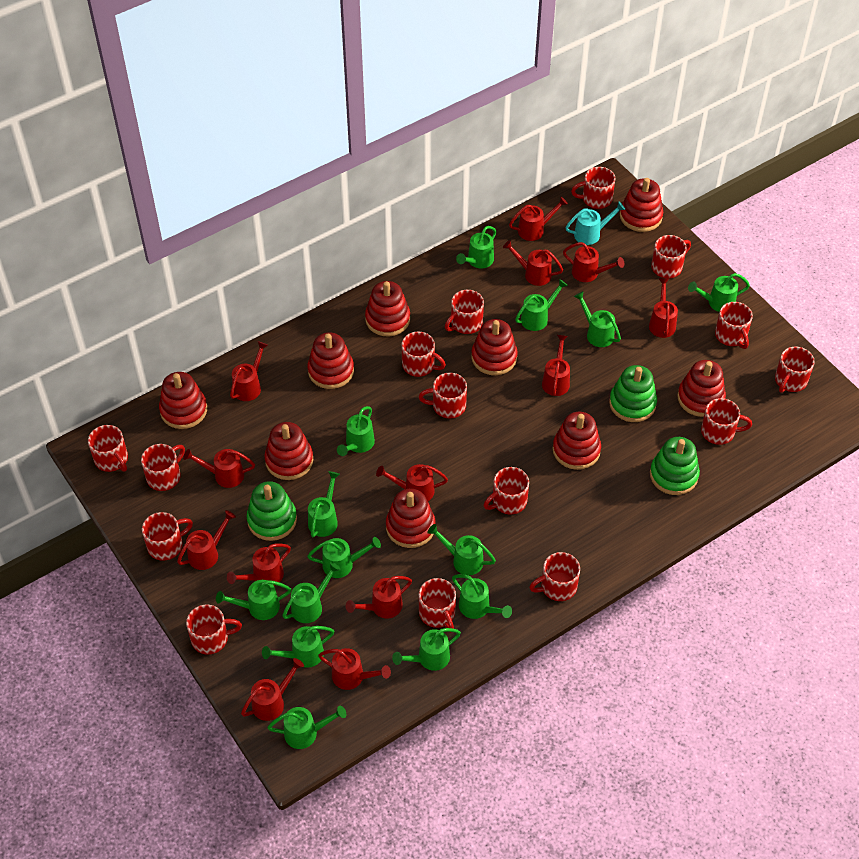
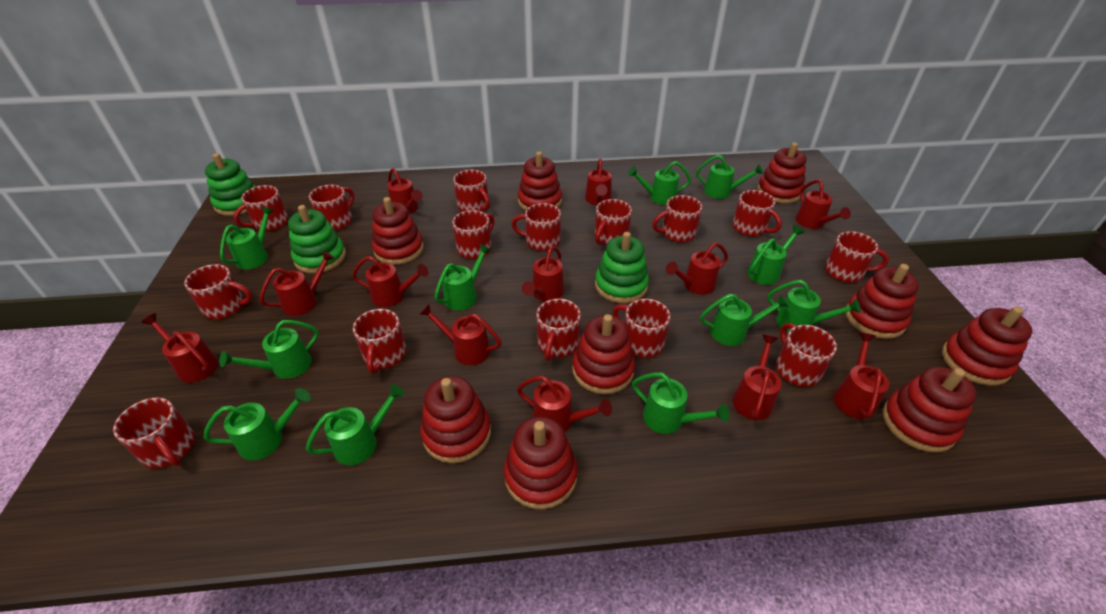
green watering can: 14 -> 11
red watering can: 13 -> 12
turquoise watering can: 1 -> 0

